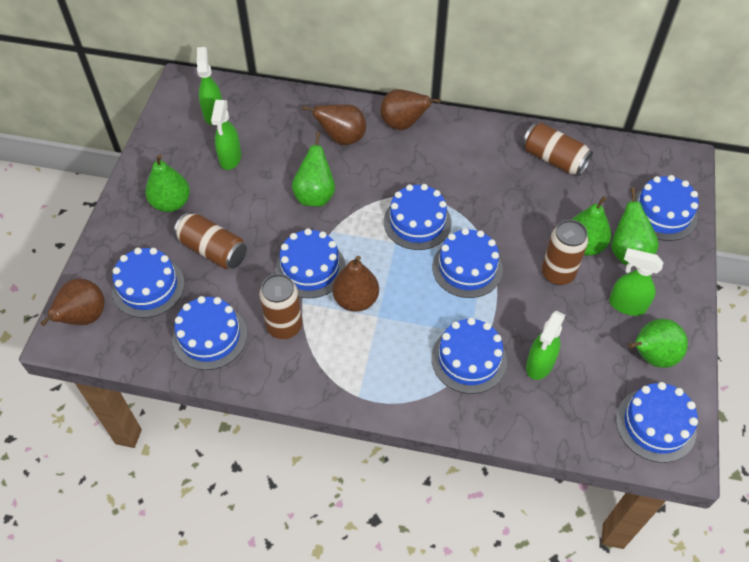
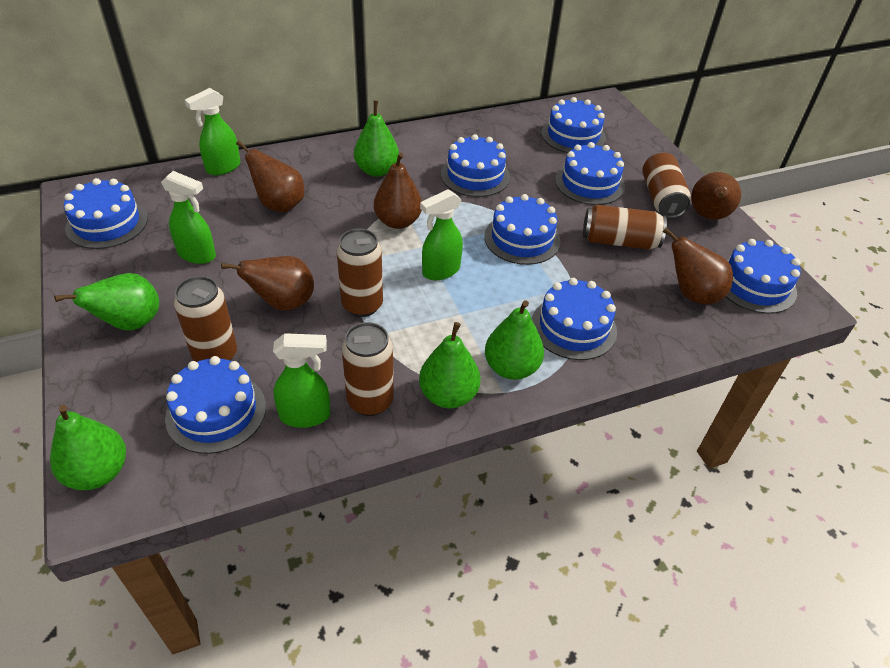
brown can: 4 -> 5
brown pear: 4 -> 5

